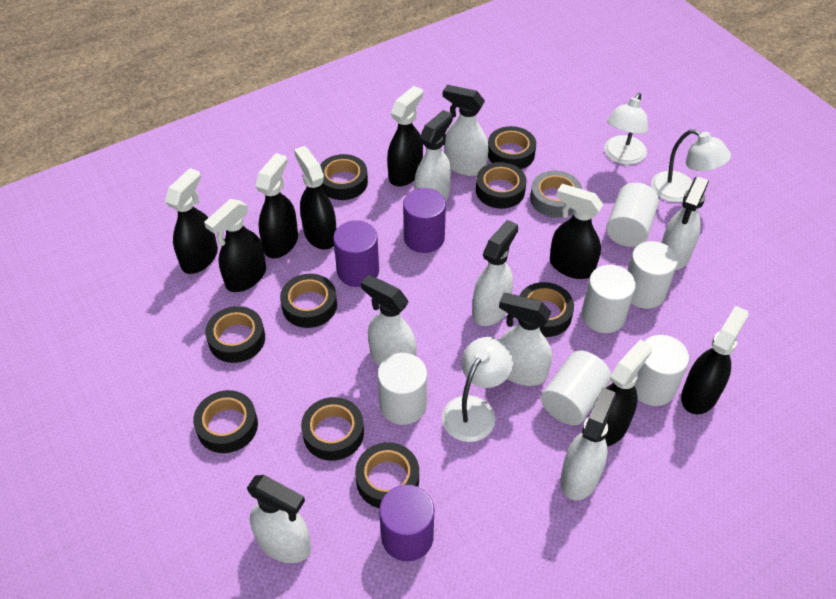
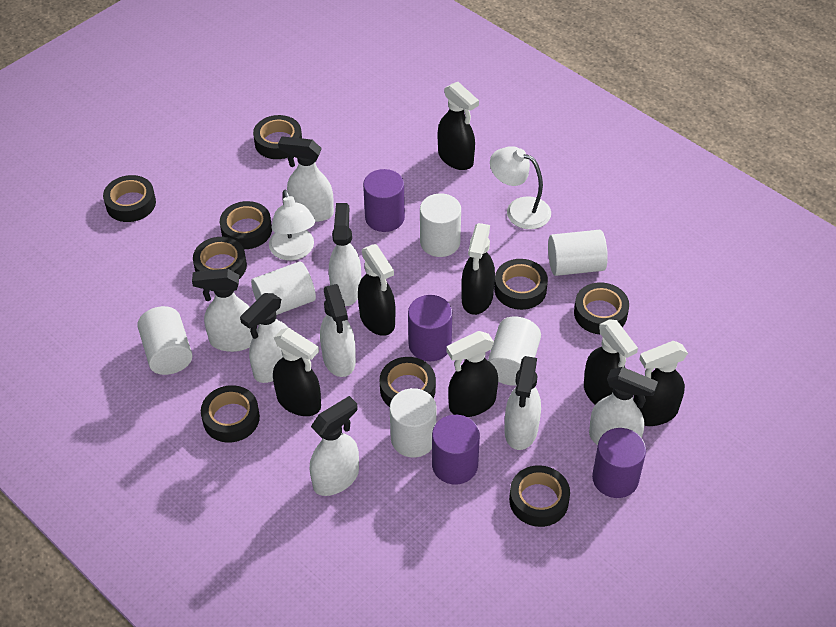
black spray bottle: 8 -> 7
grey tape: 1 -> 0
purple cylinder: 3 -> 4
white lamp: 3 -> 2

